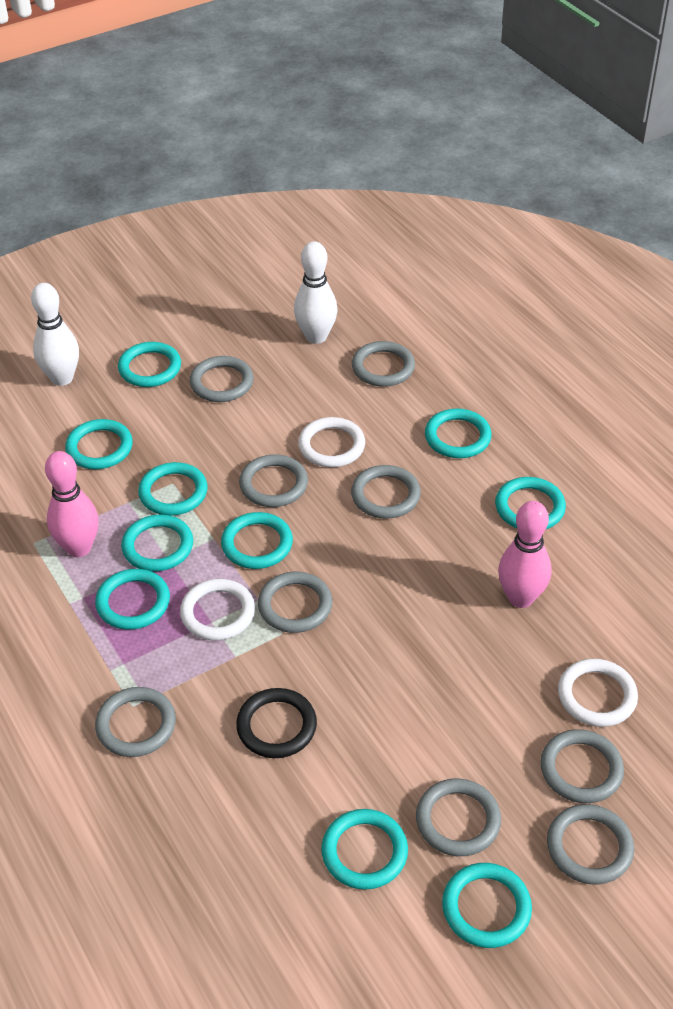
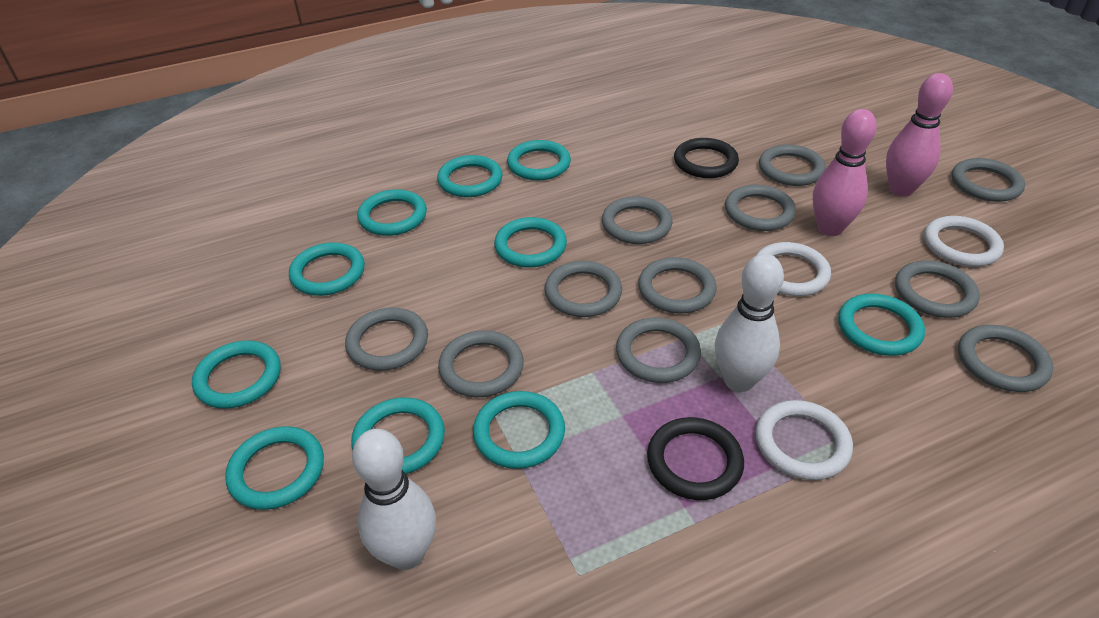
black ring: 1 -> 2
grey ring: 9 -> 11

